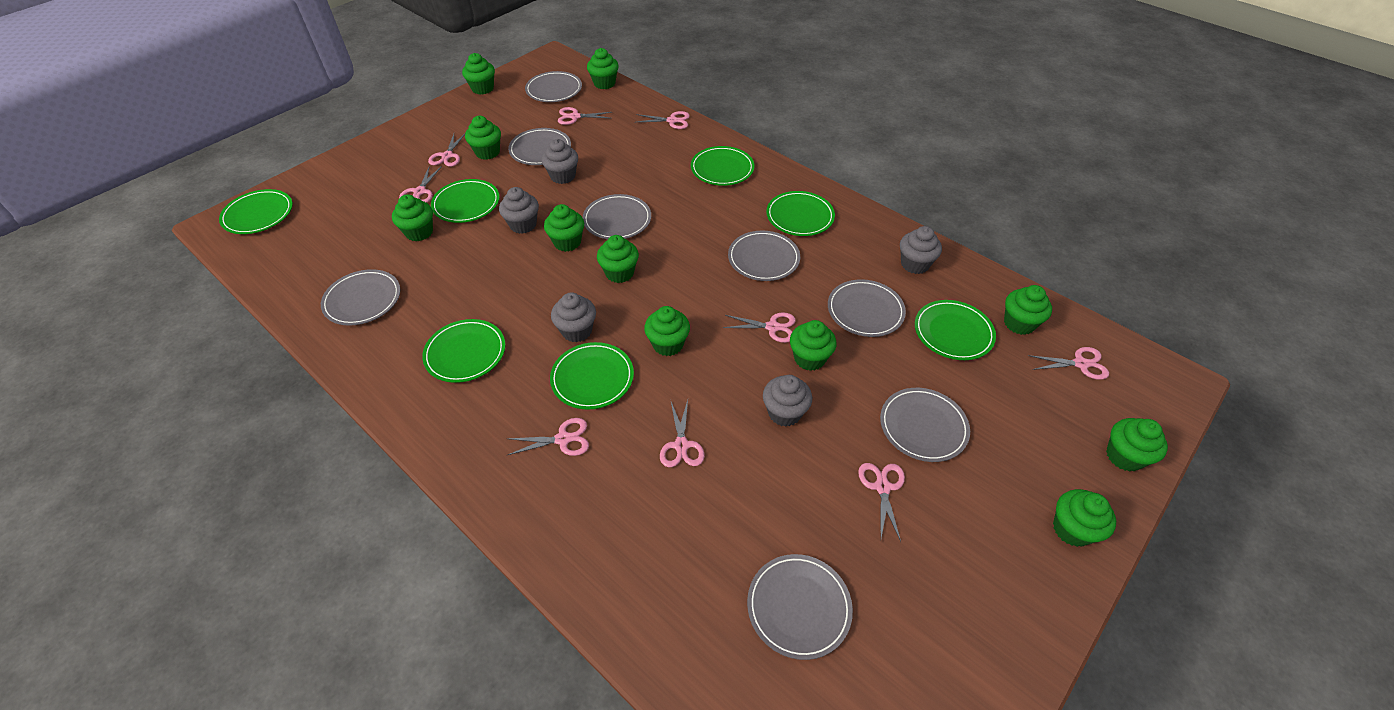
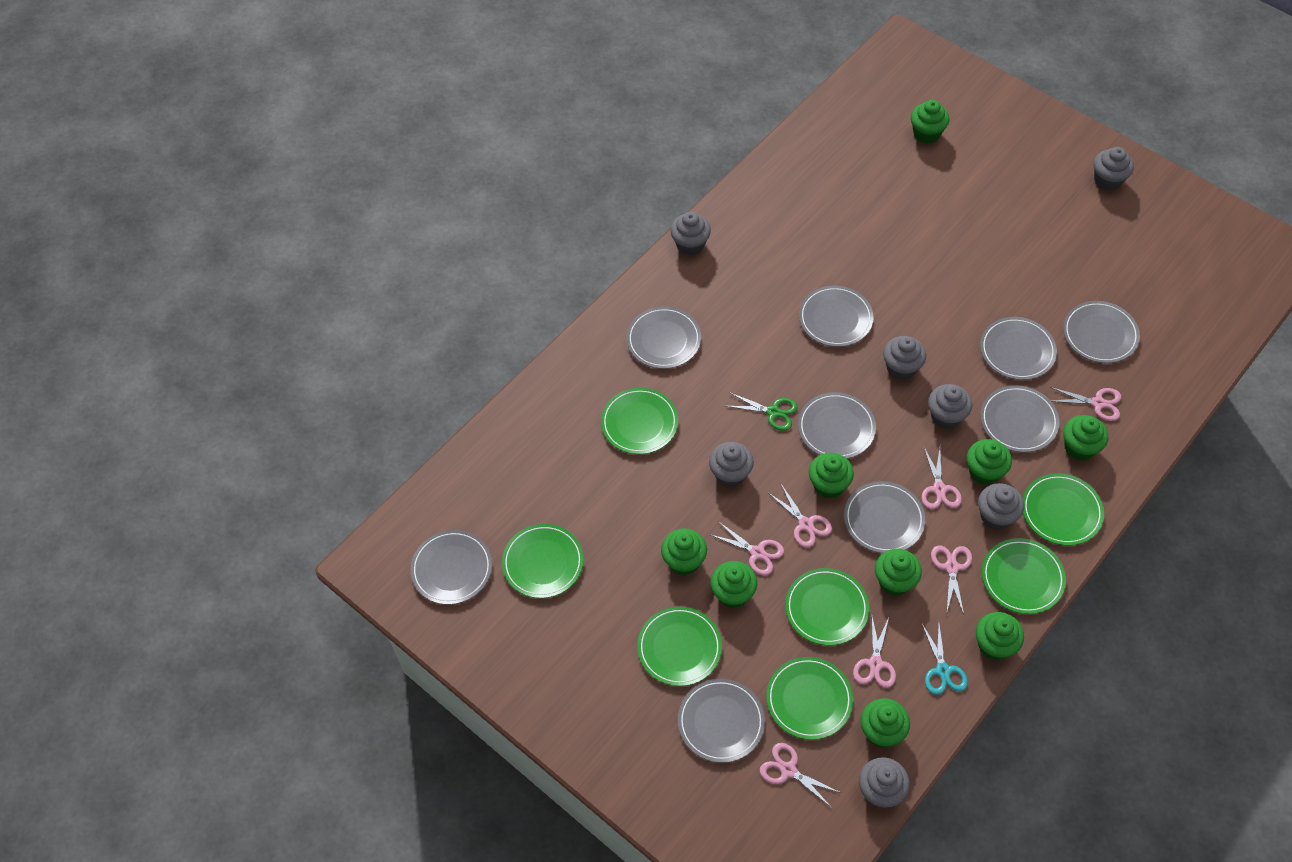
green cupcake: 11 -> 9
green scissors: 0 -> 1
grey cupcake: 5 -> 7
grey plate: 8 -> 9
pink scissors: 9 -> 7
turquoise scissors: 0 -> 1

